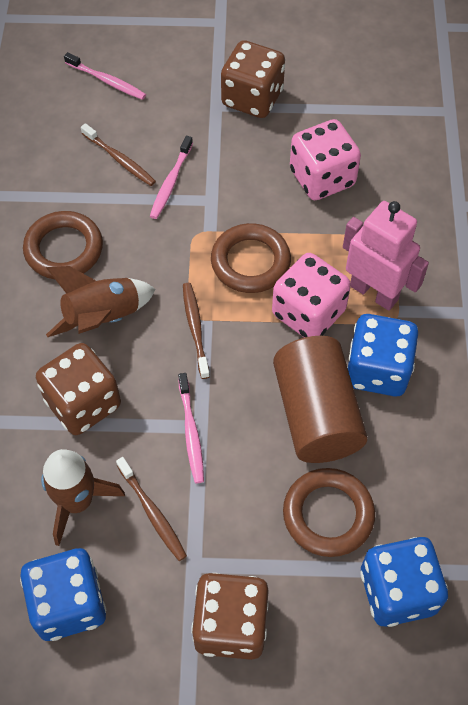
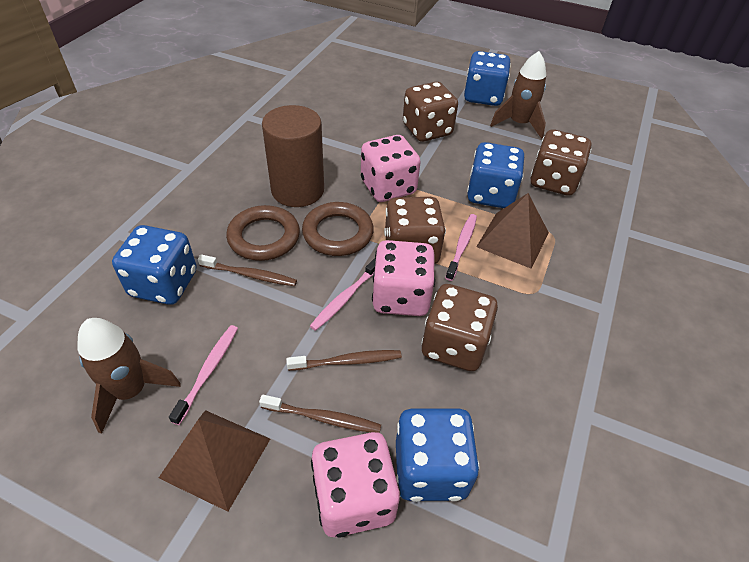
blue dice: 3 -> 4
brown dice: 3 -> 4
brown pyramid: 0 -> 2
brown ring: 3 -> 2
pink dice: 2 -> 3
pink robot: 1 -> 0

